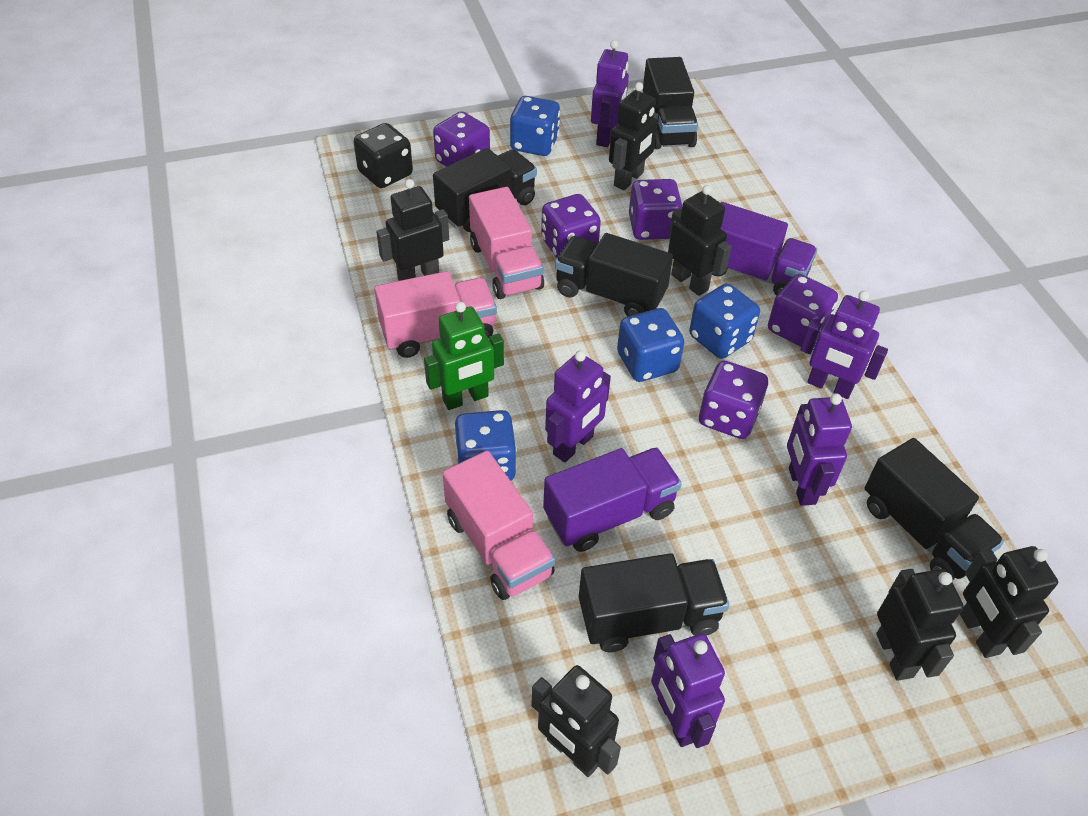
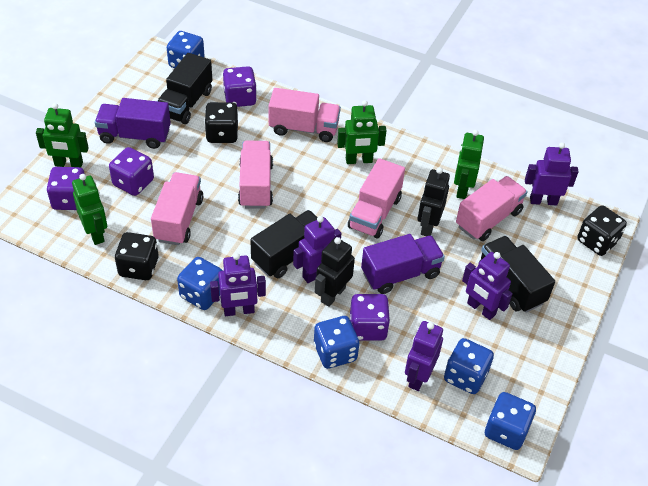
black dice: 1 -> 3
black robot: 6 -> 2
black truck: 5 -> 3
blue dice: 4 -> 5
green robot: 1 -> 4
pink truck: 3 -> 5
purple dice: 5 -> 4

